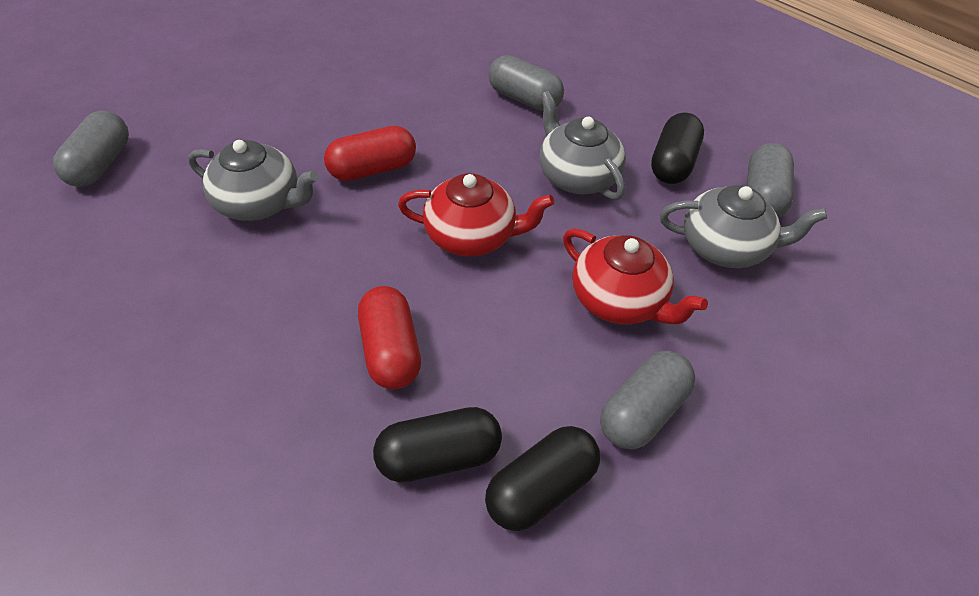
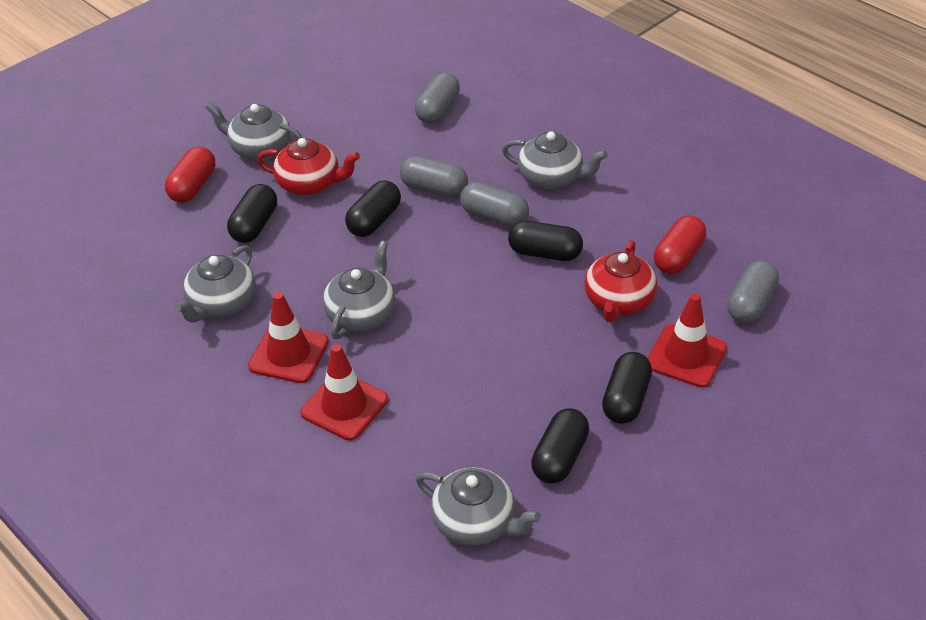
black capsule: 3 -> 5
grey teapot: 3 -> 5
red traffic cone: 0 -> 3

